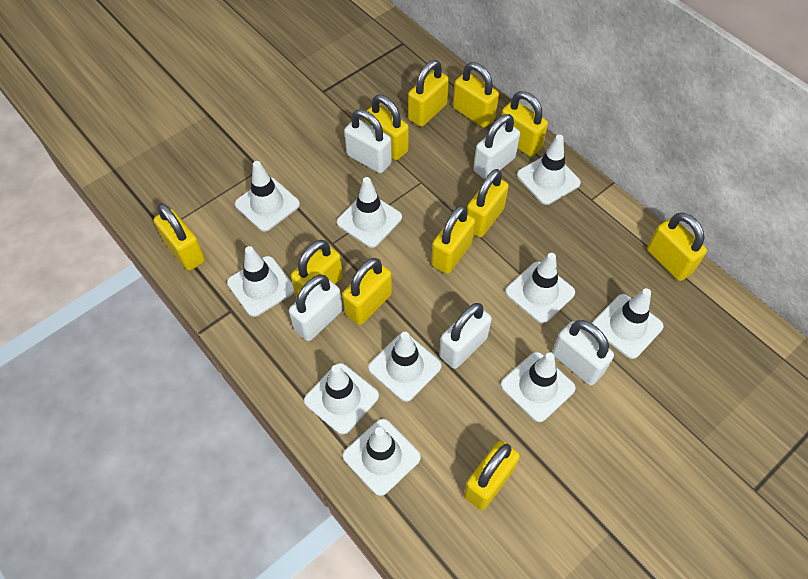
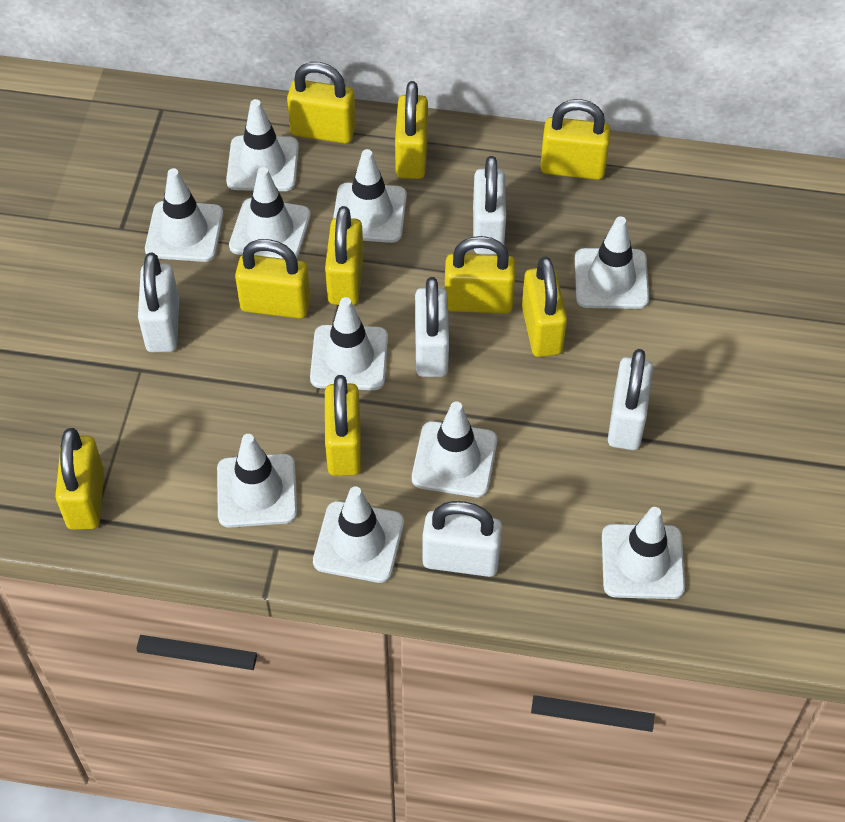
yellow padlock: 11 -> 9

